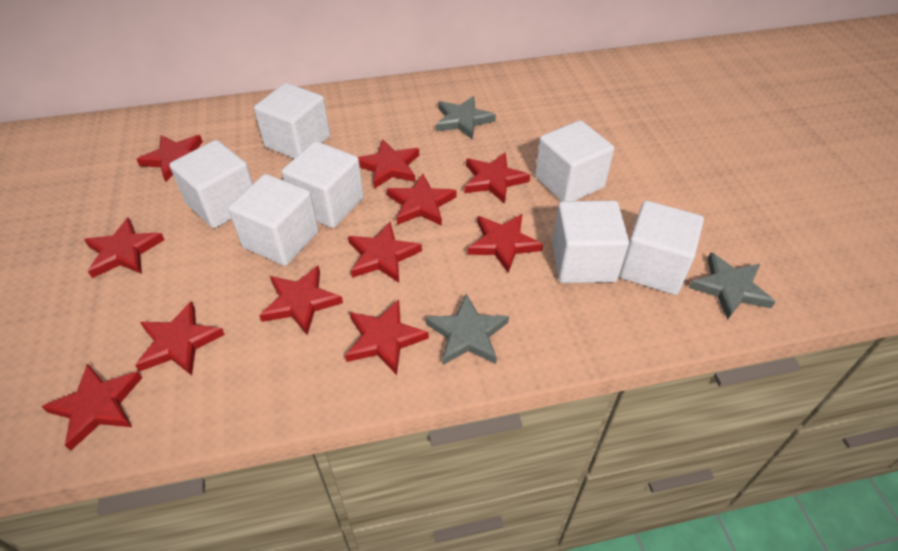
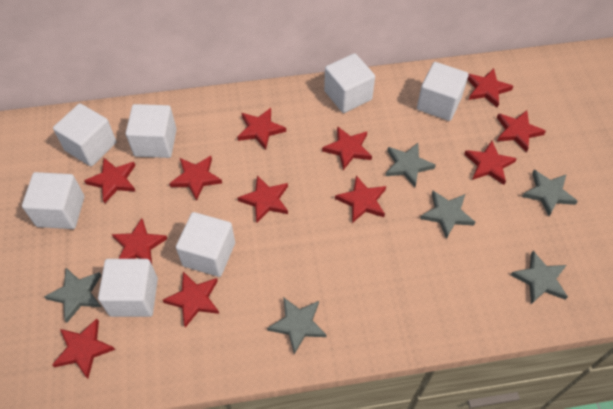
grey star: 3 -> 6
red star: 11 -> 12

